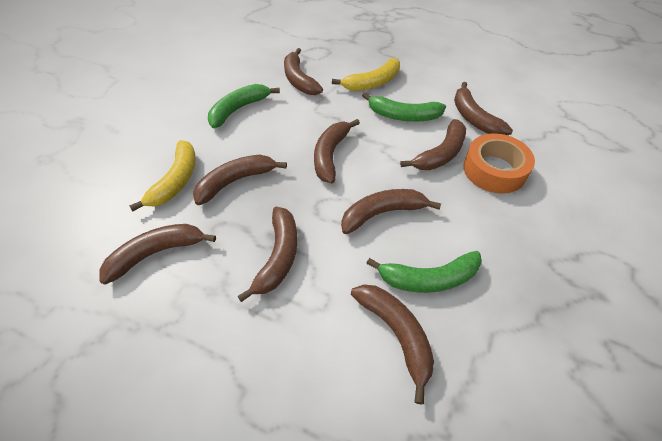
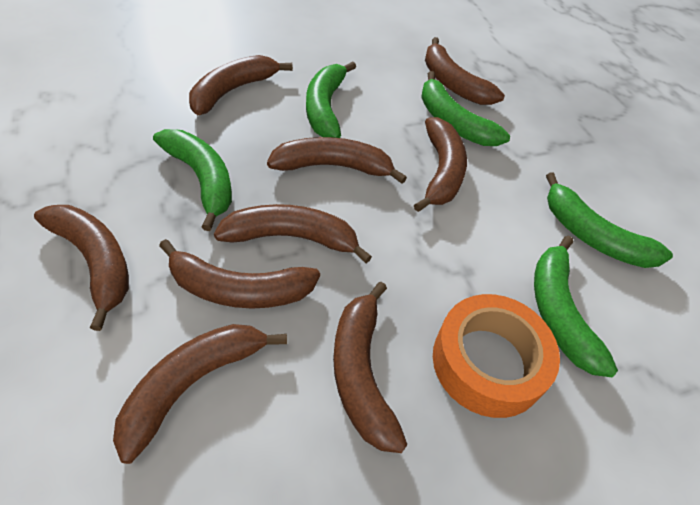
green banana: 3 -> 5
yellow banana: 2 -> 0

